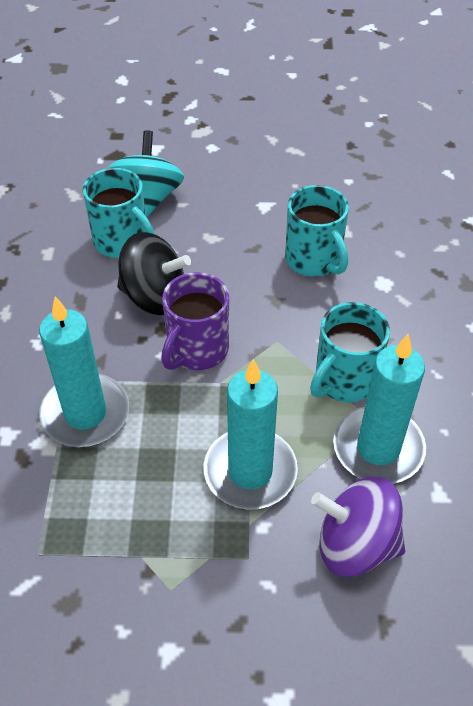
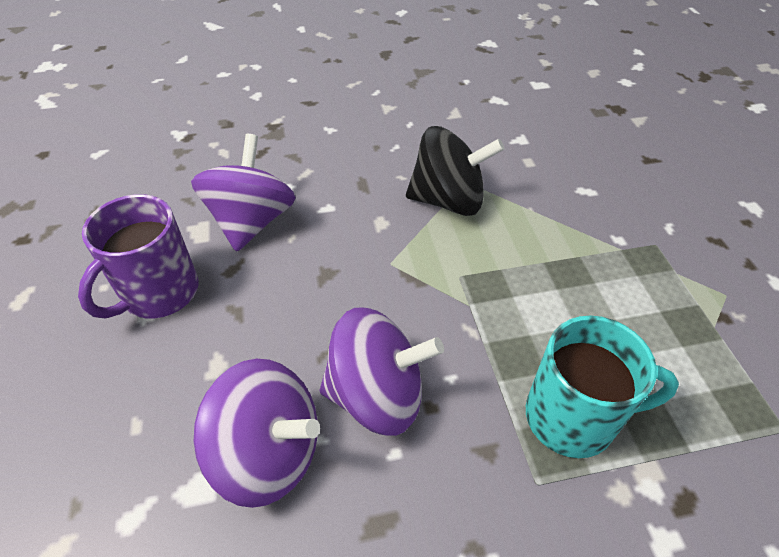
purple spinning top: 1 -> 3
turquoise candle: 3 -> 0
turquoise mug: 3 -> 1
turquoise spinning top: 1 -> 0

